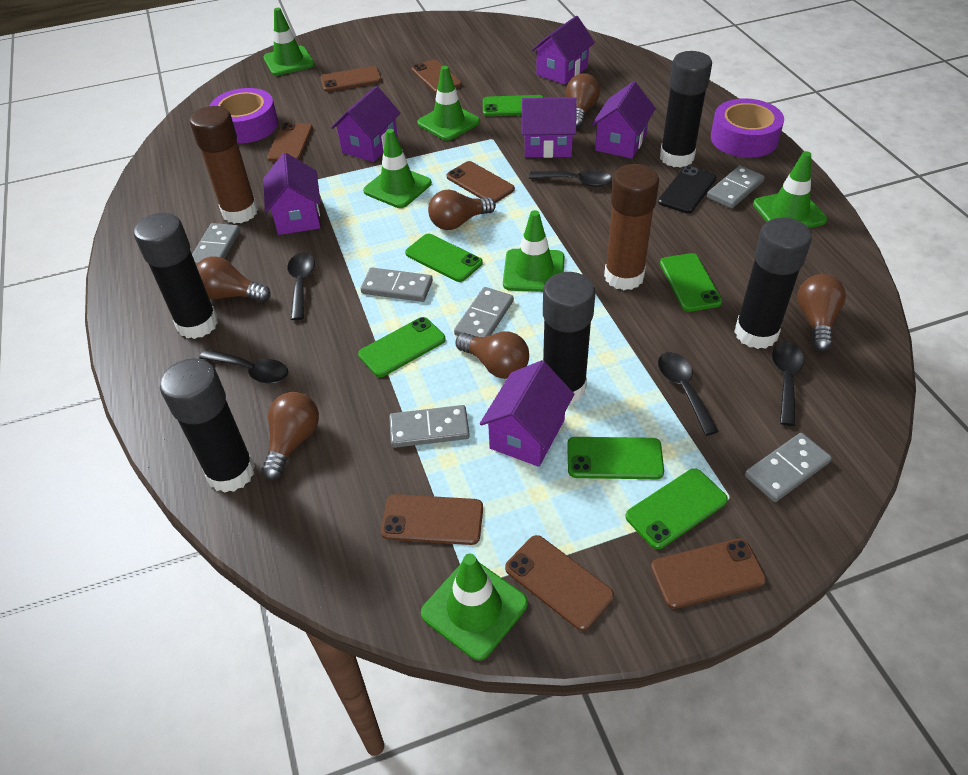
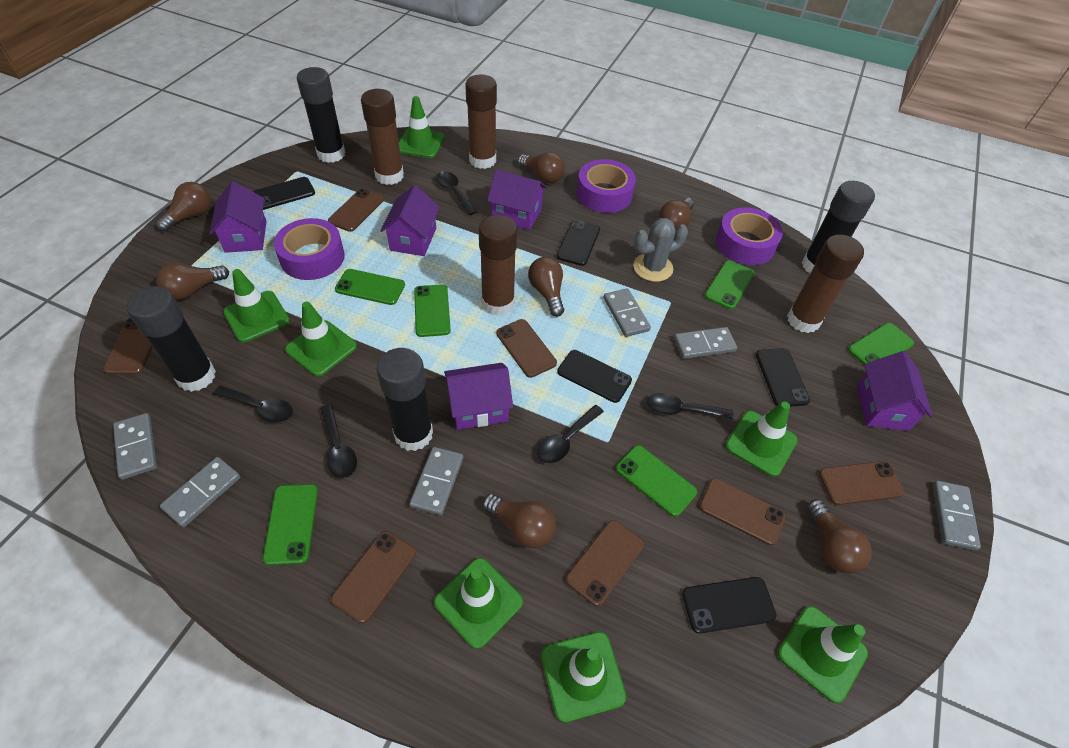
black glue stick: 5 -> 4
black phone: 1 -> 5
brown glue stick: 2 -> 4
brown light bulb: 6 -> 7
green traffic cone: 6 -> 7
grey cactus: 0 -> 1
purple house: 6 -> 5
purple tape: 2 -> 3

